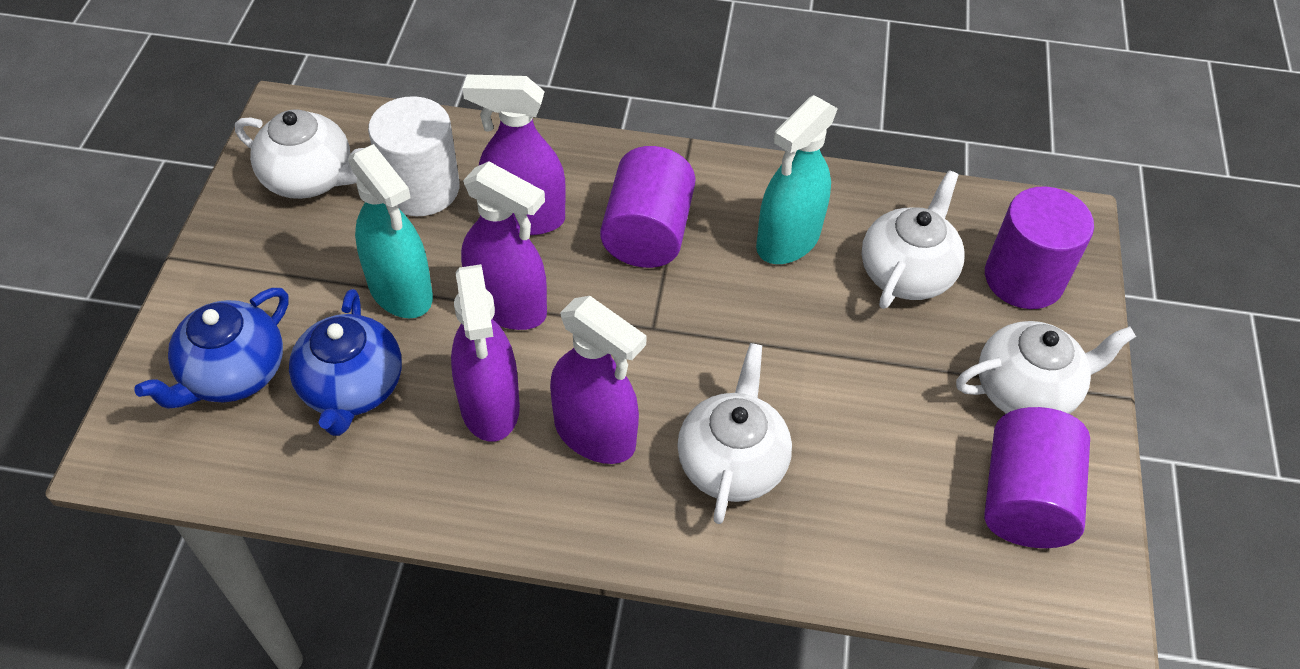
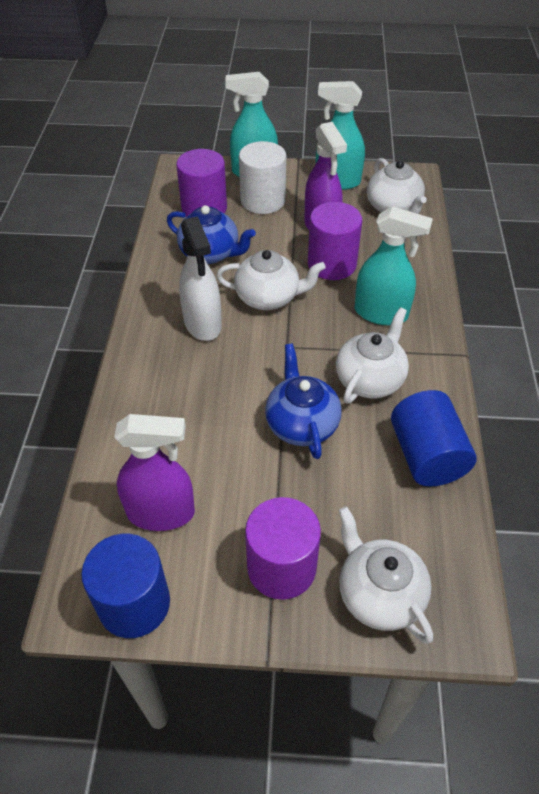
blue cylinder: 0 -> 2
purple spray bottle: 4 -> 2
turquoise spray bottle: 2 -> 3
white spray bottle: 0 -> 1

